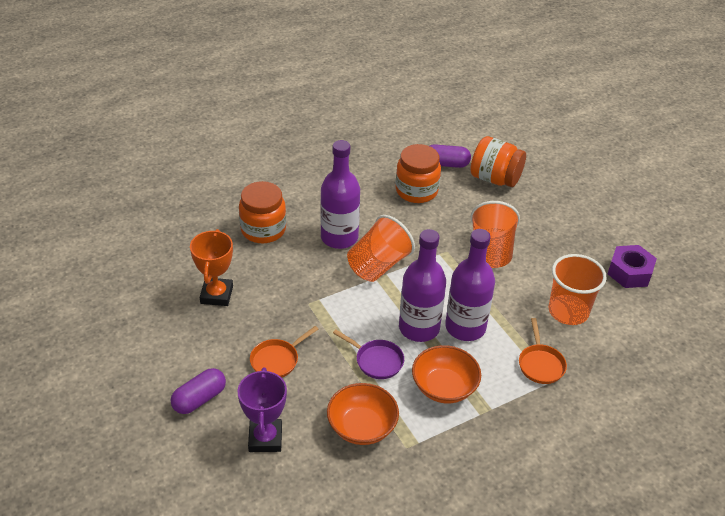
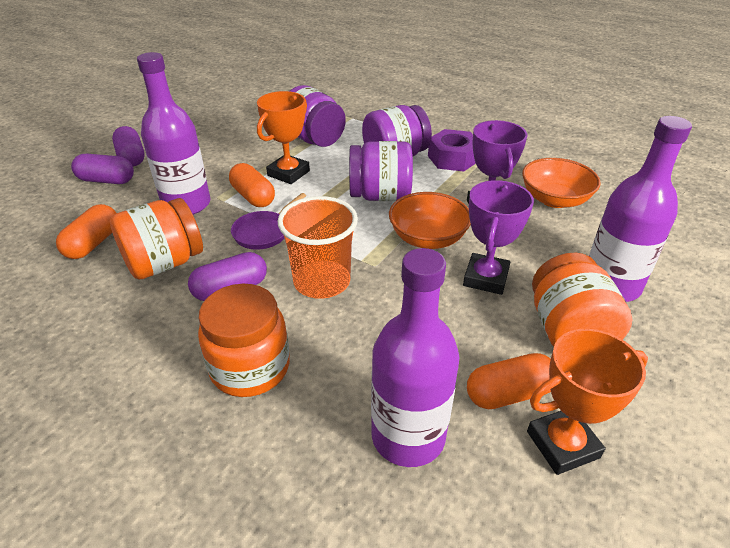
orange capsule: 0 -> 3
orange cup: 3 -> 1
orange pan: 2 -> 0
orange trophy: 1 -> 2
purple capsule: 2 -> 3
purple jar: 0 -> 3
purple trophy: 1 -> 2

